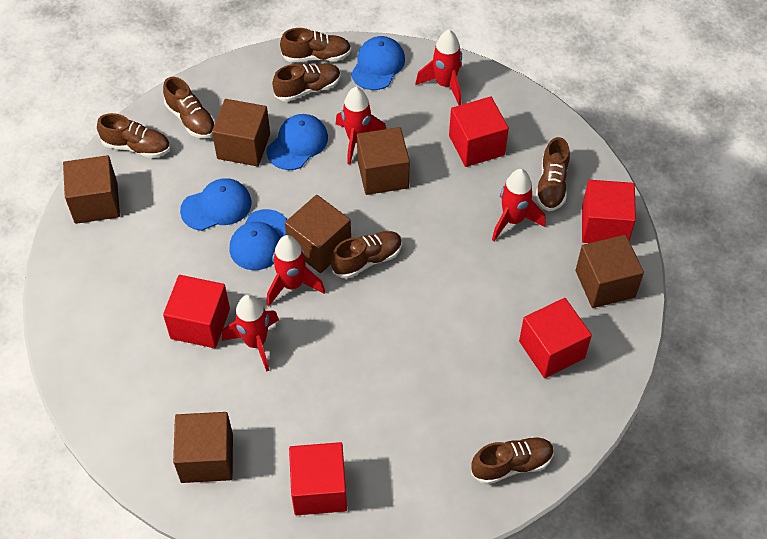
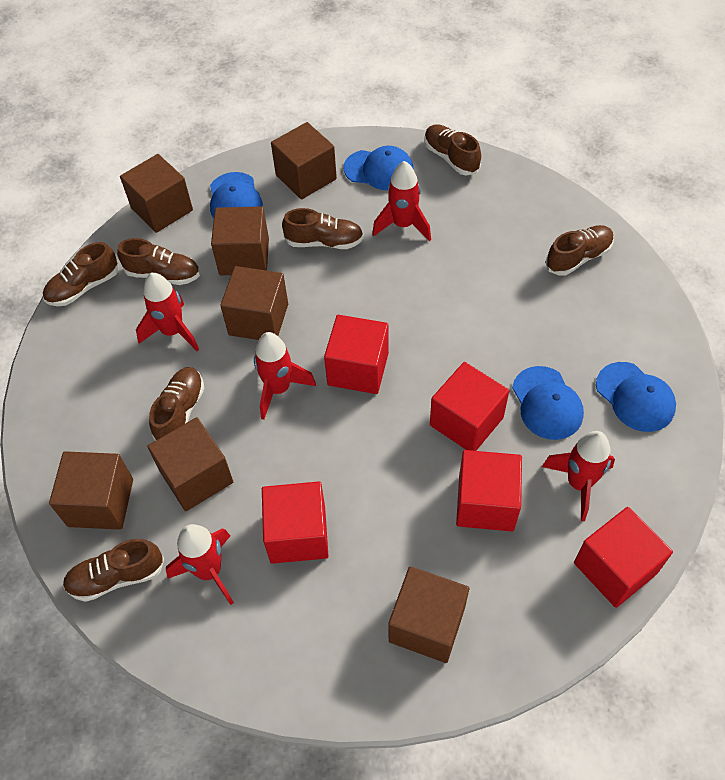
brown cube: 6 -> 7

